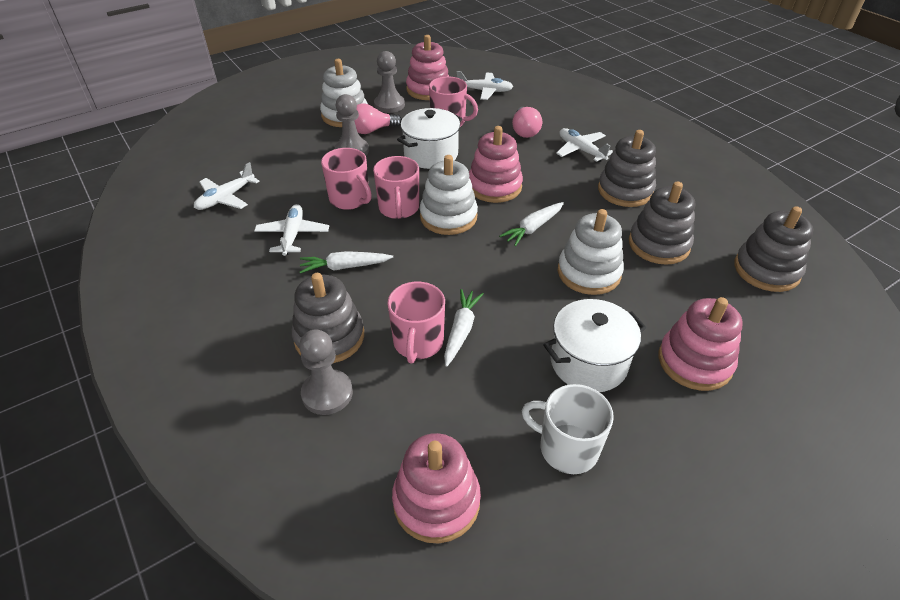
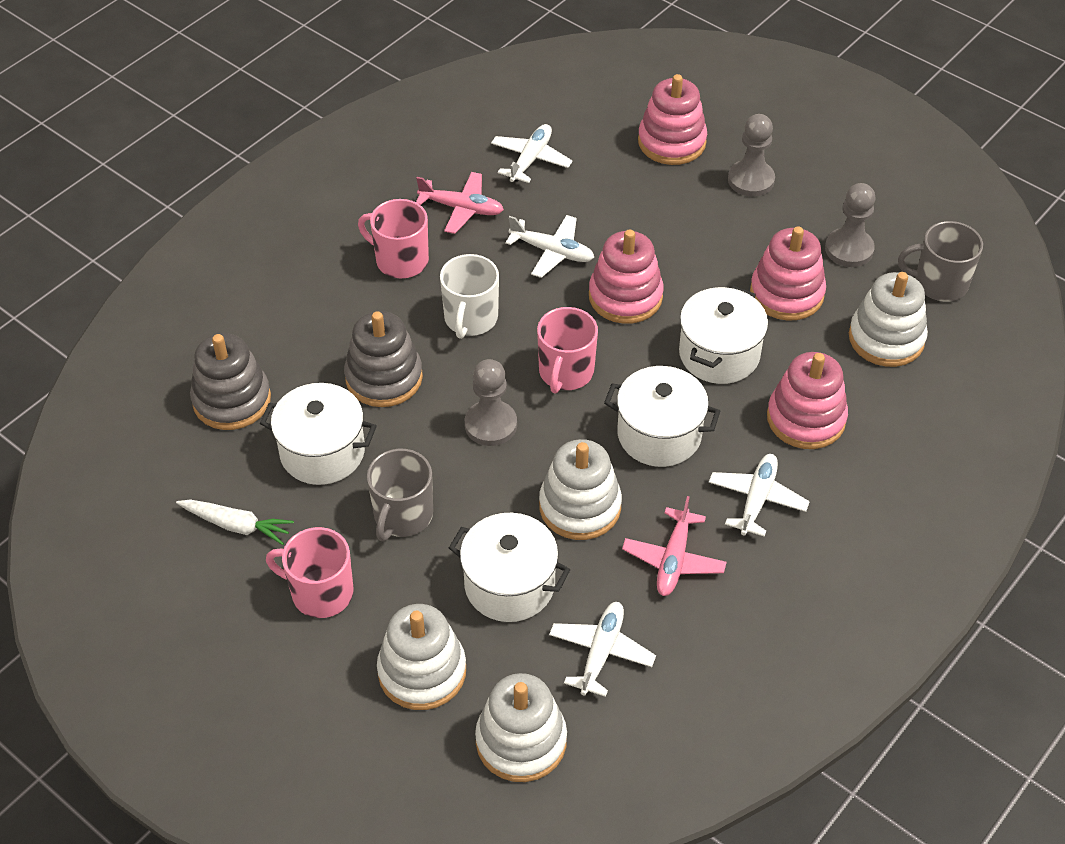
grey mug: 0 -> 2
grey stacking toy: 4 -> 2
pink light bulb: 2 -> 0
pink mug: 4 -> 3
pink plane: 0 -> 2
white carrot: 3 -> 1
white pot: 2 -> 4
white stacking toy: 3 -> 4

